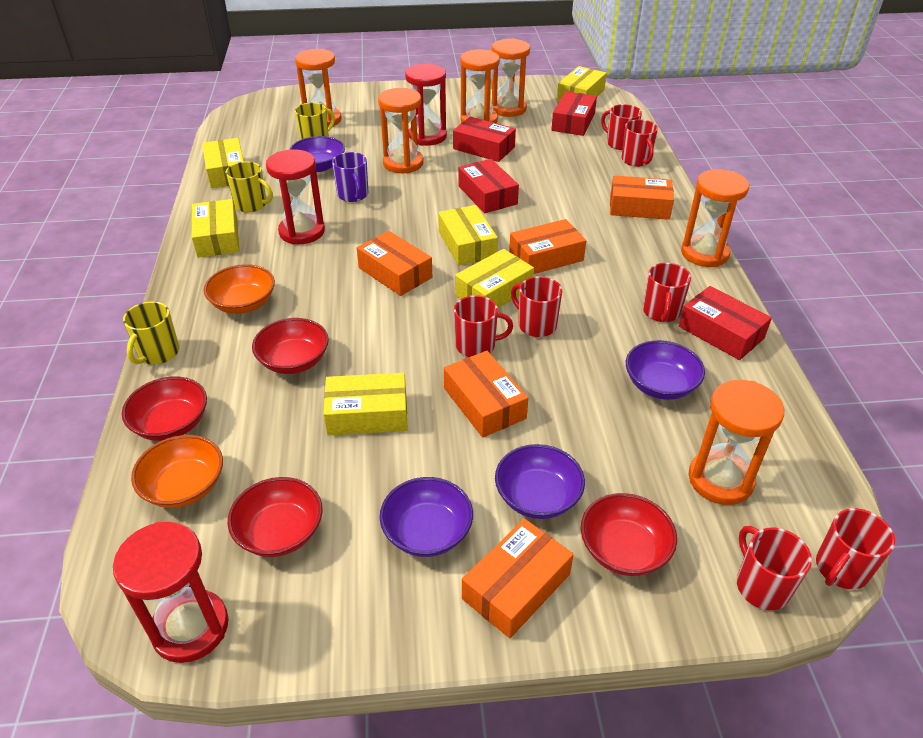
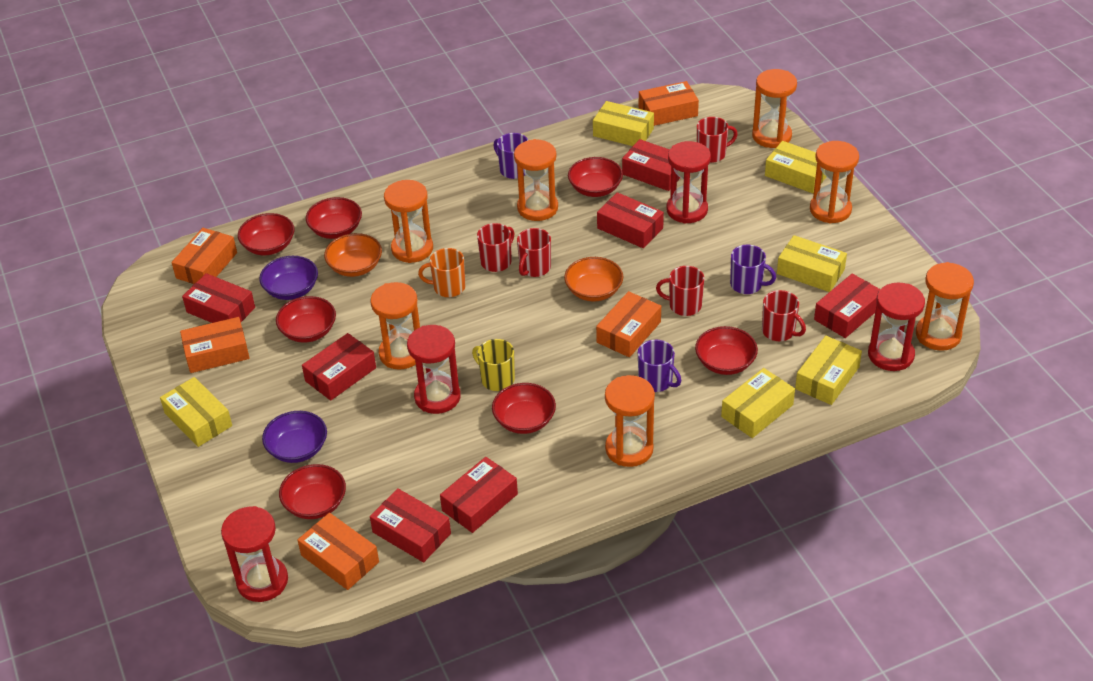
orange hourglass: 6 -> 7
orange mug: 0 -> 1
purple bowl: 4 -> 2
purple mug: 1 -> 3
red bowl: 4 -> 7
red box: 4 -> 7
red hourglass: 3 -> 4
red mug: 7 -> 5
yellow mug: 3 -> 1

